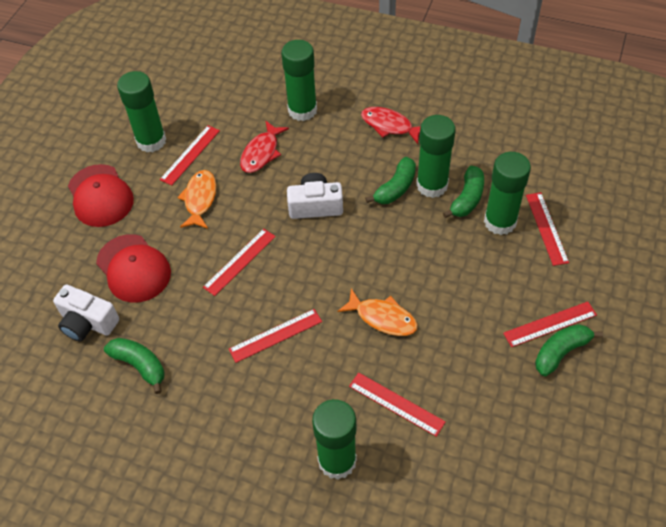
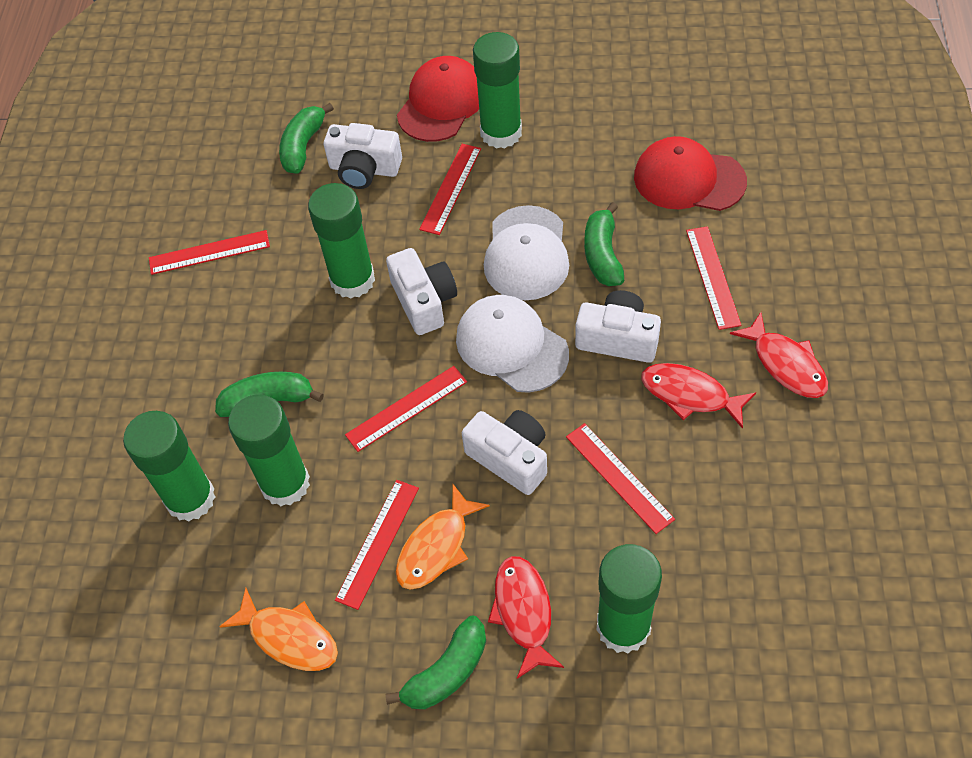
red fish: 2 -> 3
white camera: 2 -> 4
white cap: 0 -> 2

